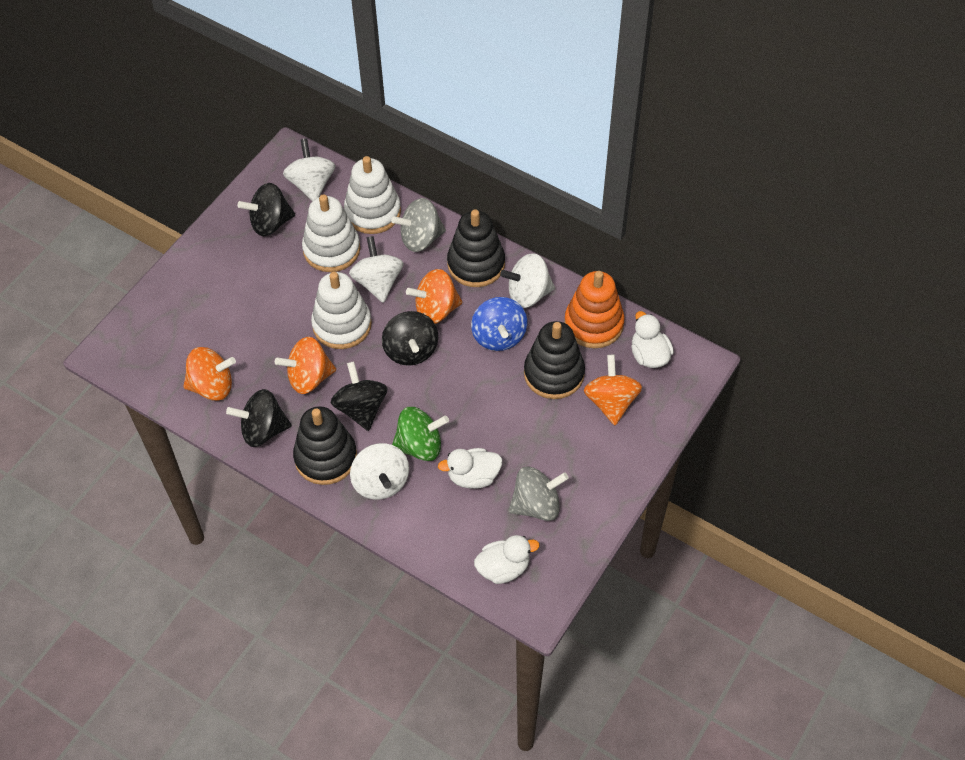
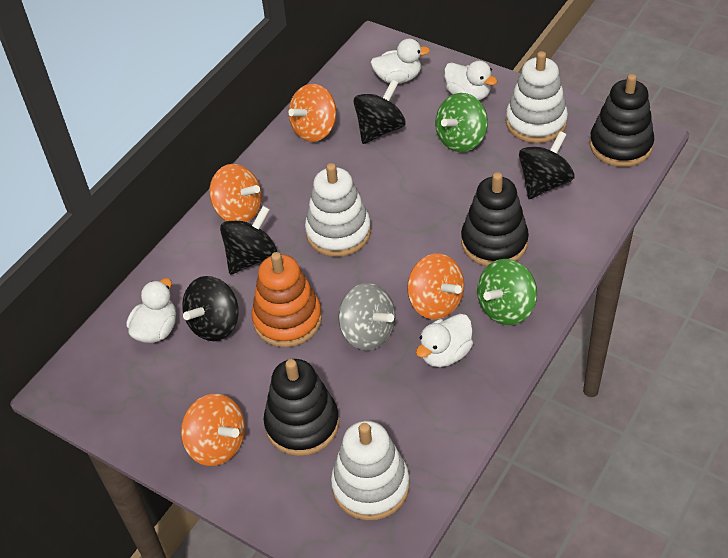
blue spinning top: 1 -> 0
green spinning top: 1 -> 2
grey spinning top: 2 -> 1
white duck: 3 -> 4
white spinning top: 4 -> 0

